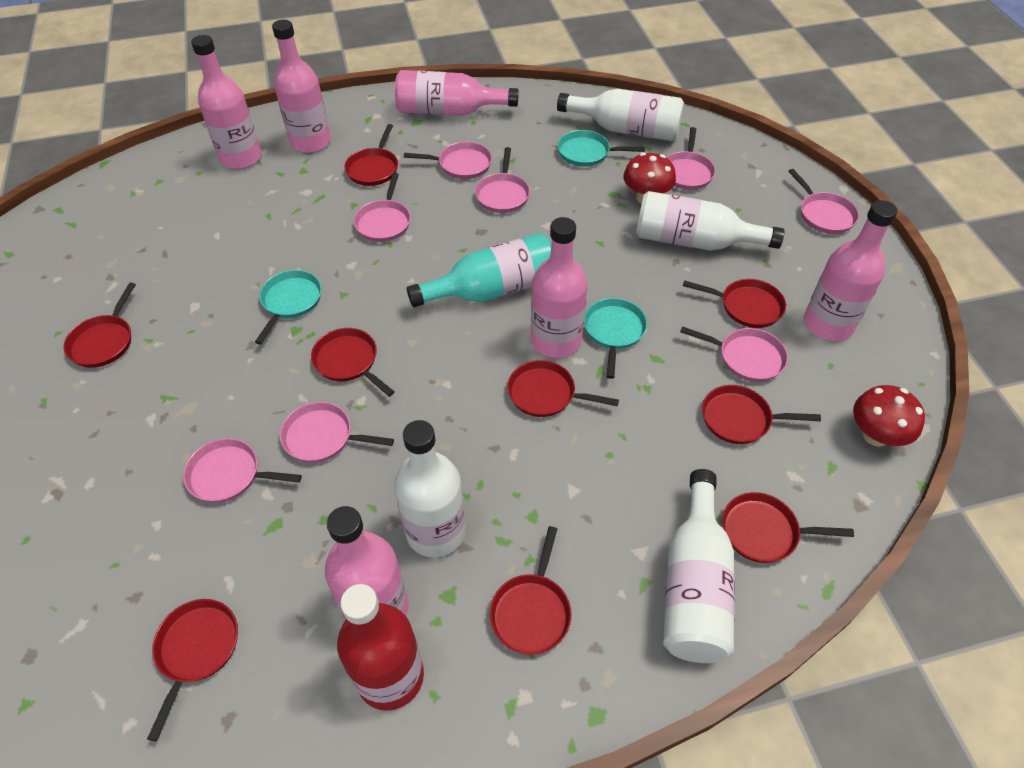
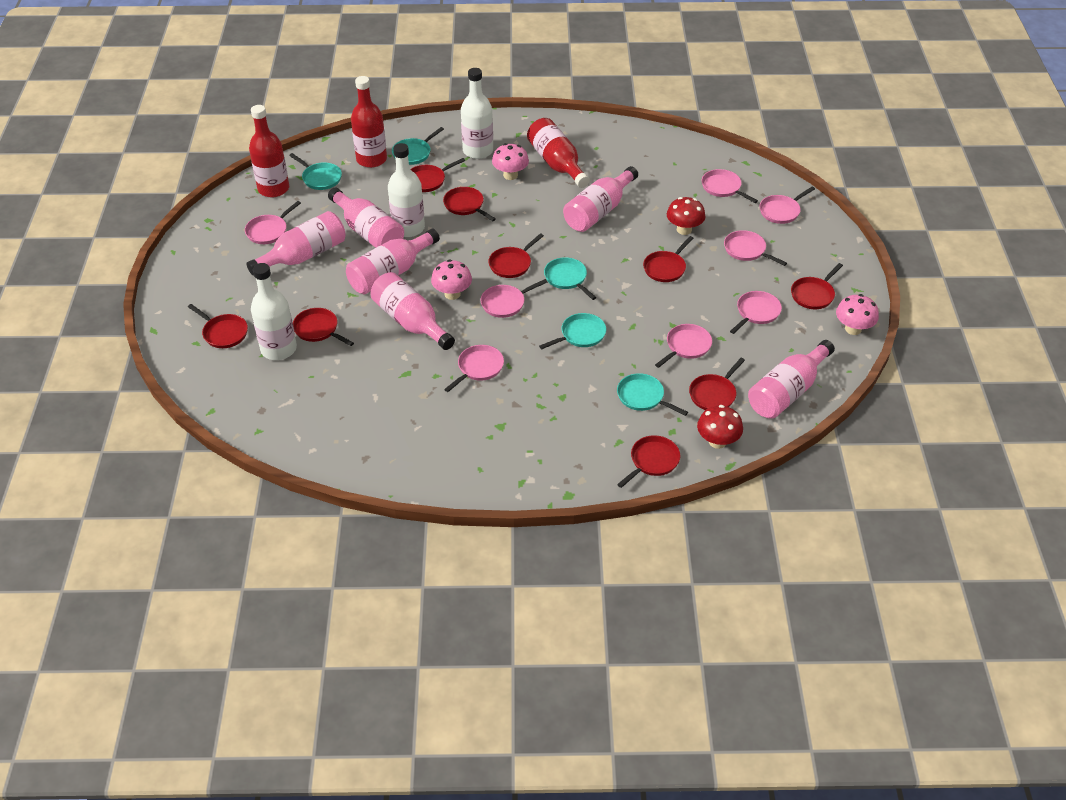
pink mushroom: 0 -> 3
red bottle: 1 -> 3
turquoise bottle: 1 -> 0
turquoise pan: 3 -> 5
white bottle: 4 -> 3

